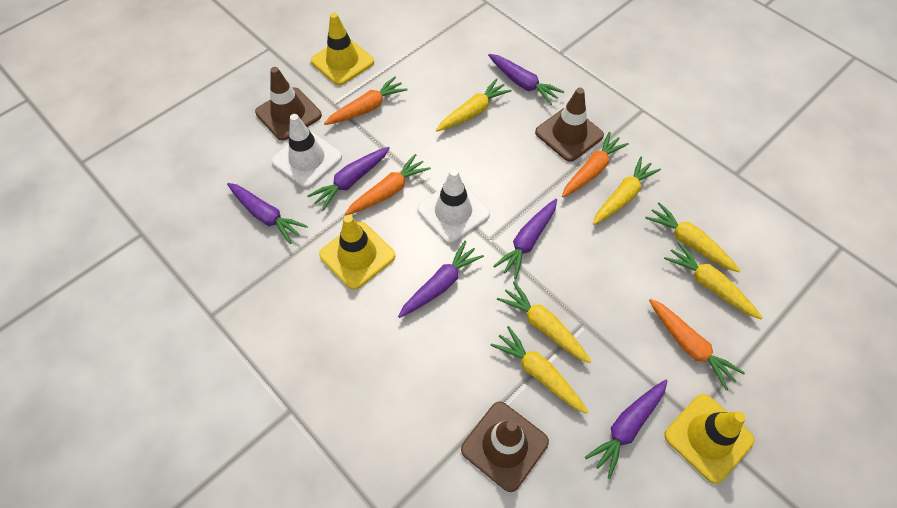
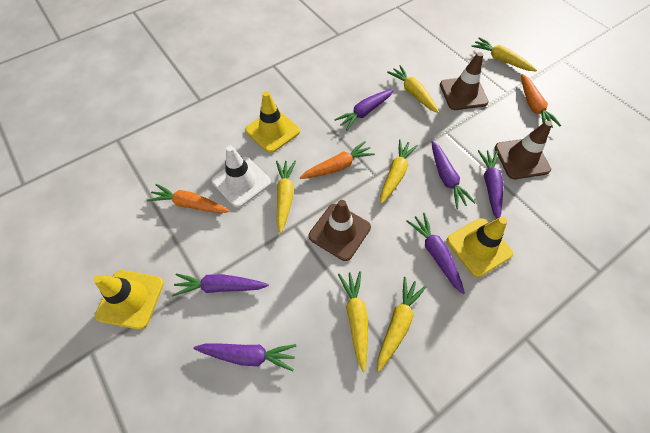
orange carrot: 4 -> 3
white traffic cone: 2 -> 1

